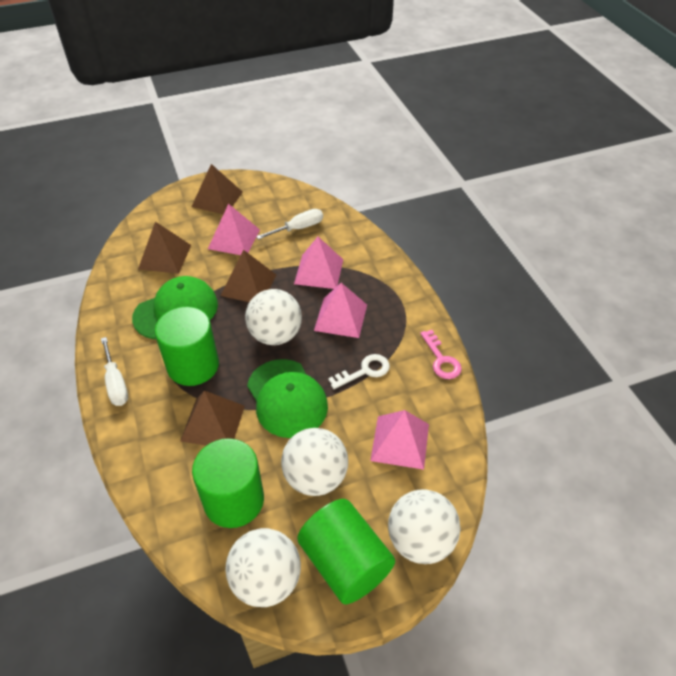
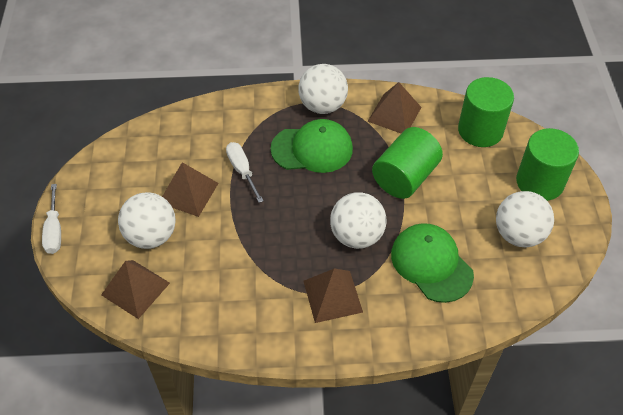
pink key: 1 -> 0
pink pyramid: 4 -> 0
white key: 1 -> 0

